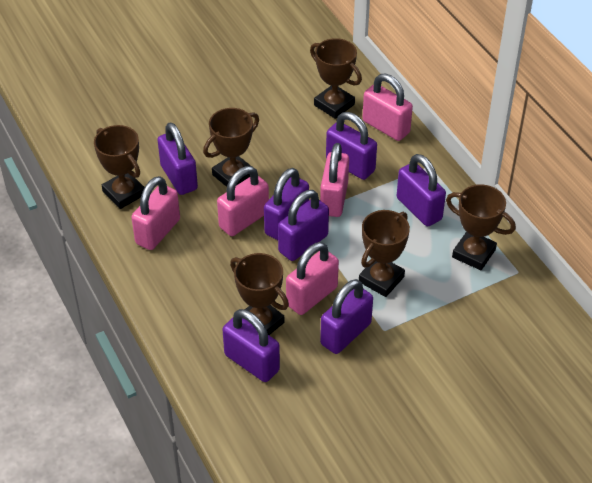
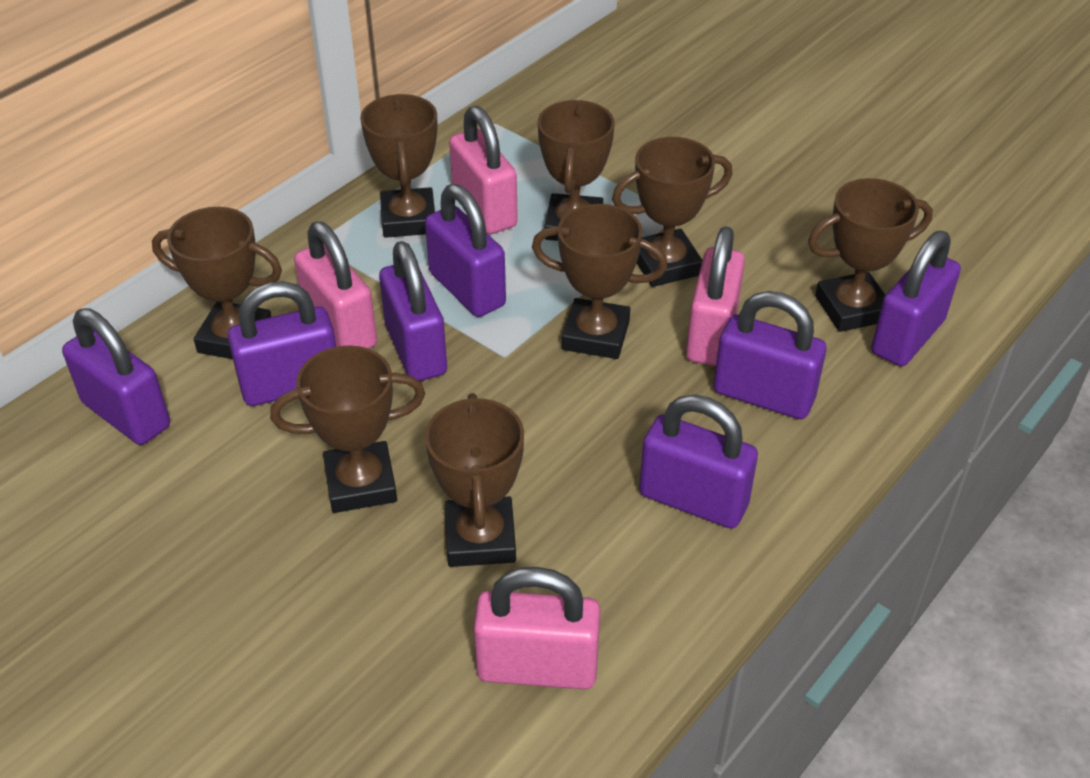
brown trophy: 6 -> 8
pink padlock: 5 -> 4

